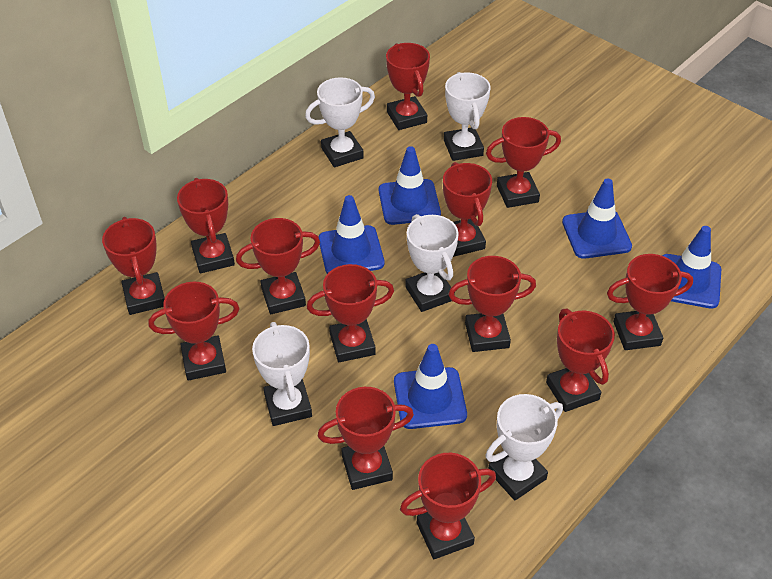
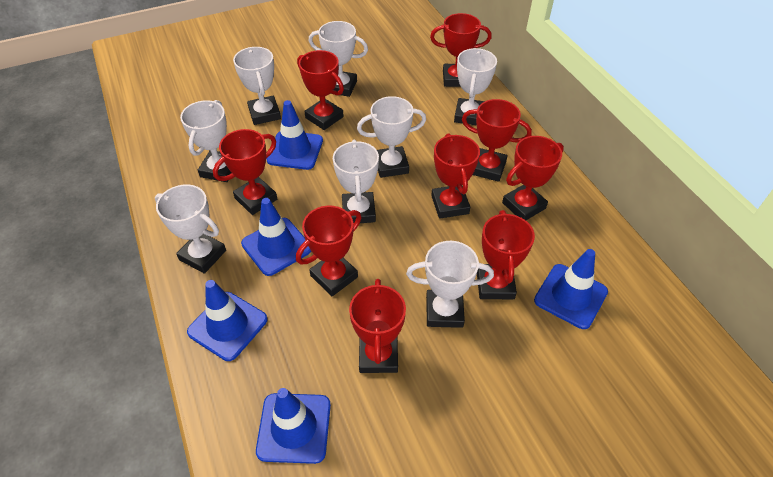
red trophy: 13 -> 9
white trophy: 5 -> 8

